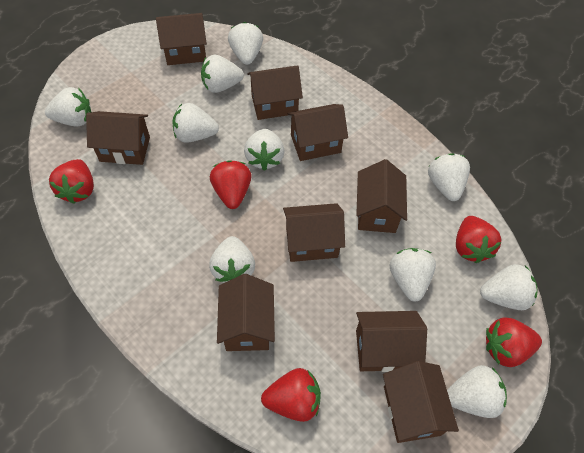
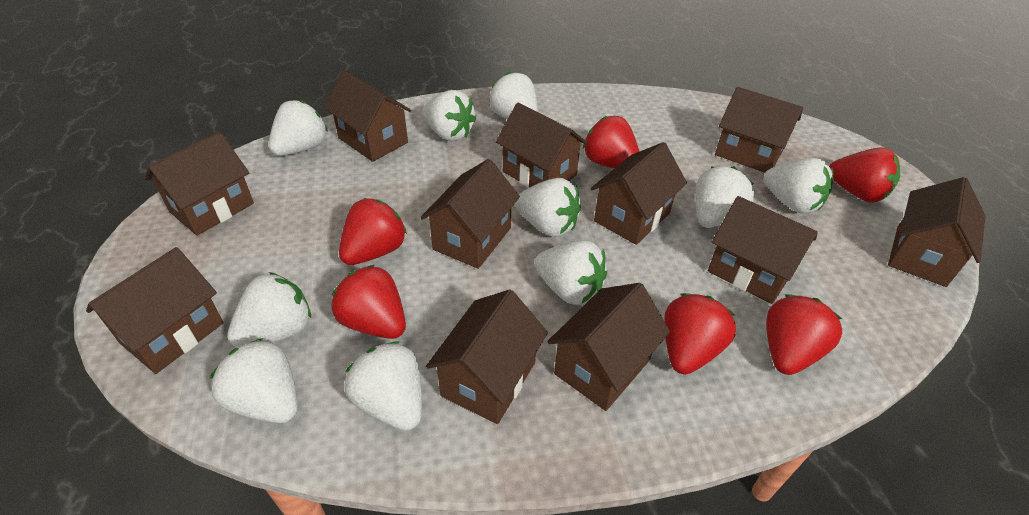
brown house: 9 -> 11
red strawberry: 5 -> 6

